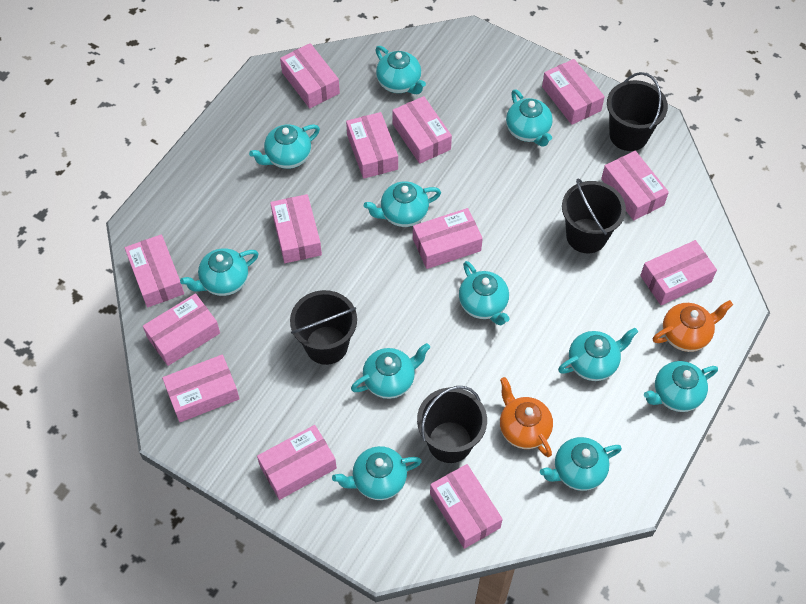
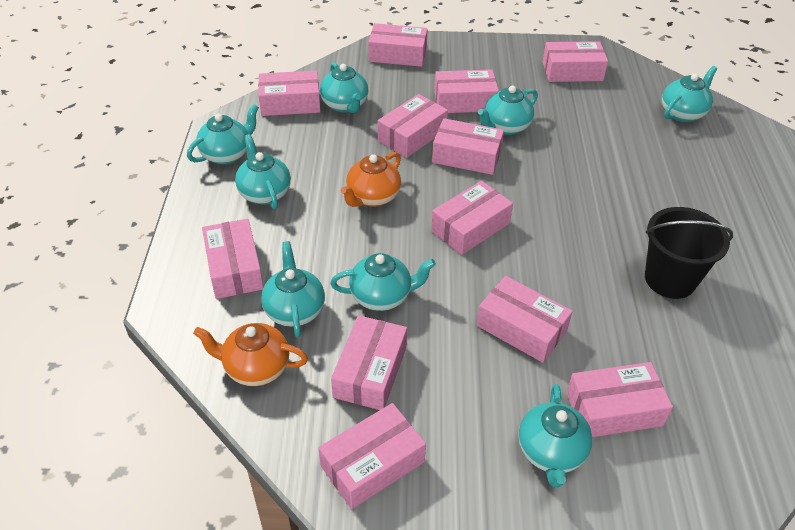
black bucket: 4 -> 1
pink box: 13 -> 12
turquoise teapot: 11 -> 8

